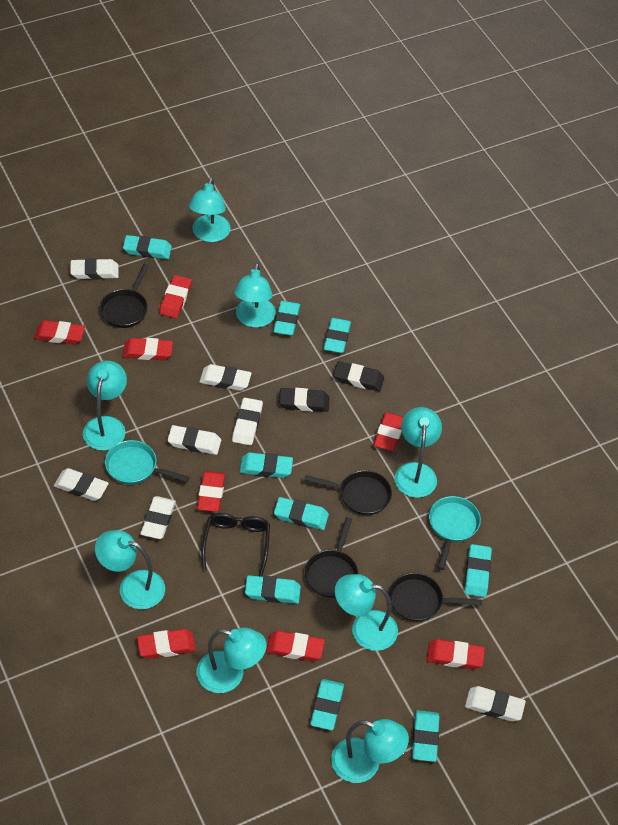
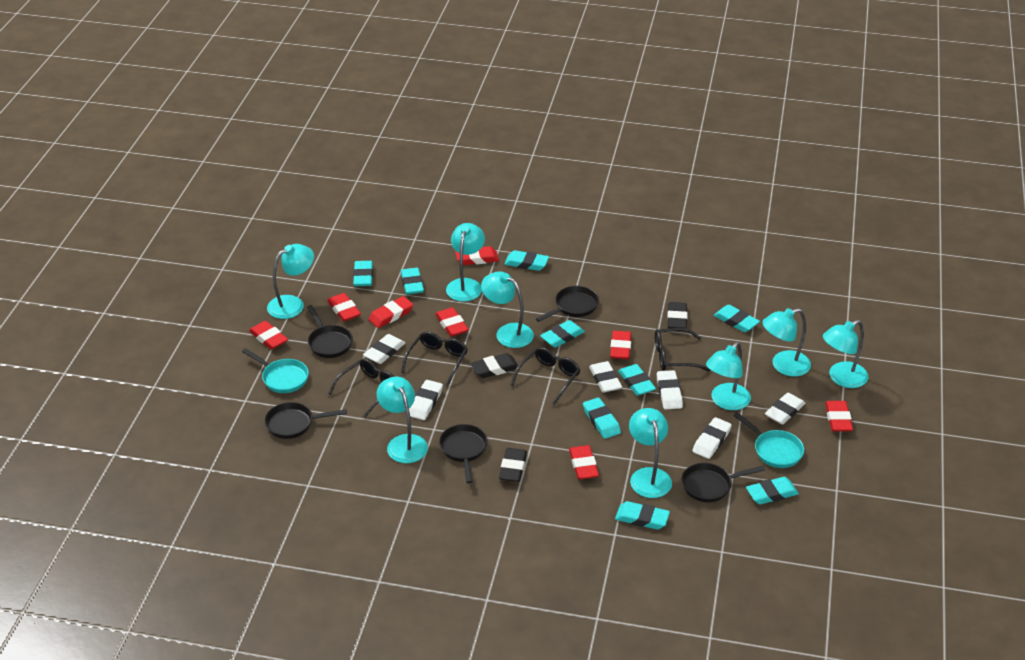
black eraser: 2 -> 3
black glasses: 1 -> 4
black pan: 4 -> 5
white eraser: 7 -> 6

